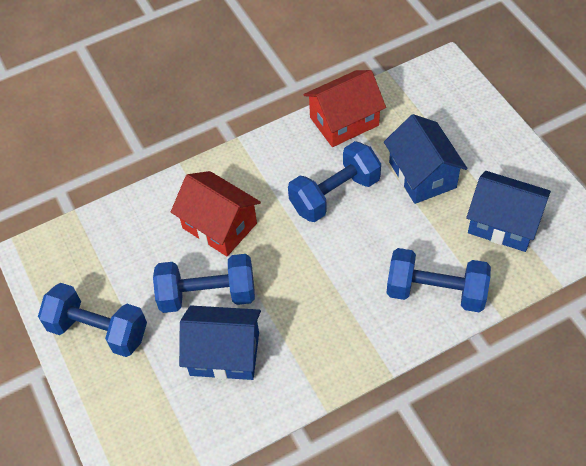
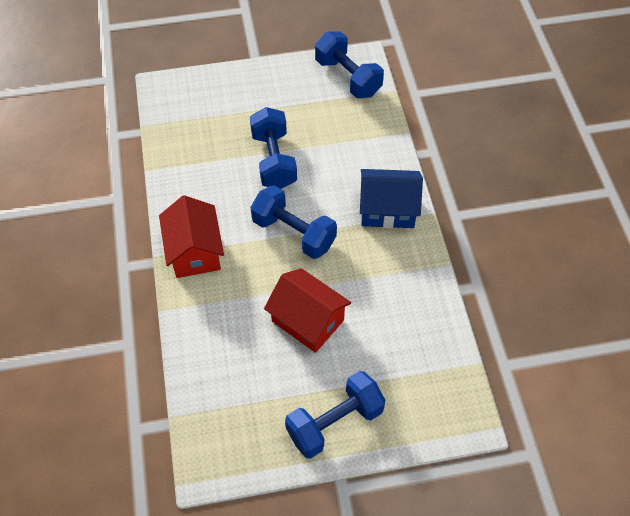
blue house: 3 -> 1

